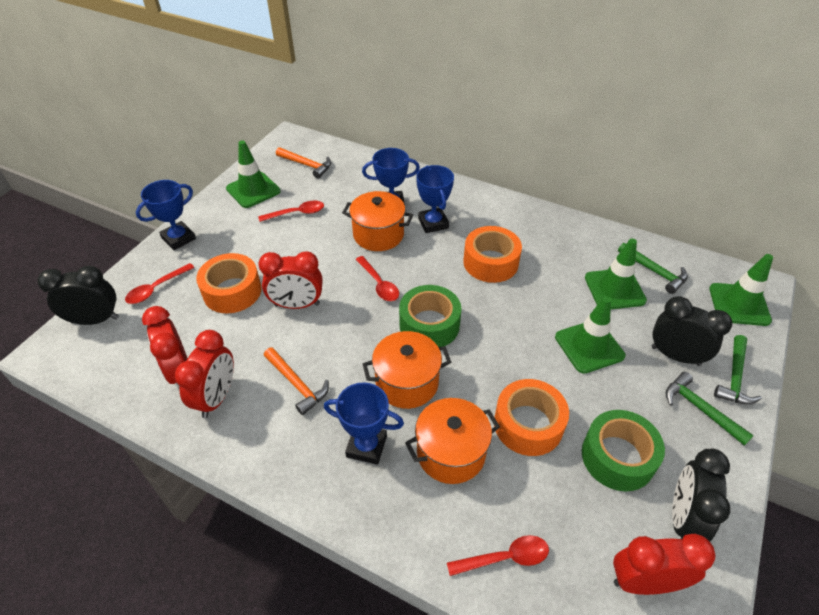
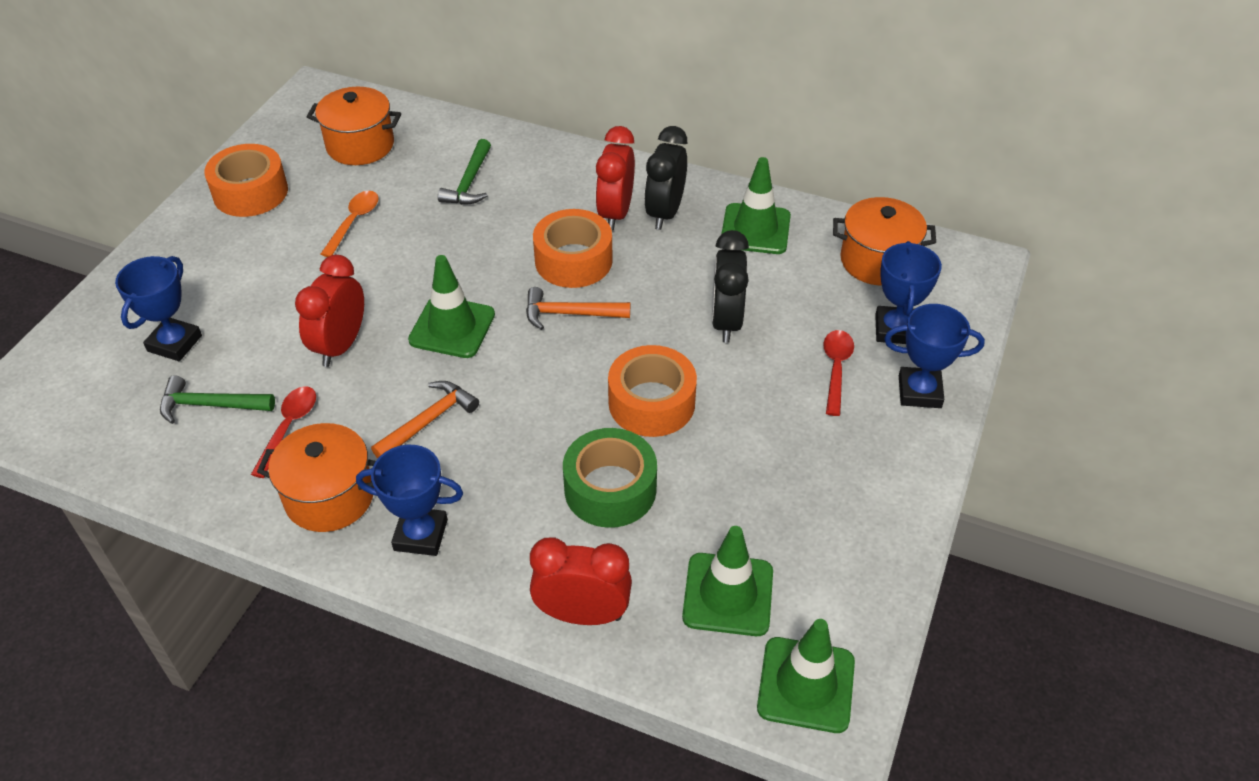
black clock: 3 -> 2
green hammer: 3 -> 2
green tape: 2 -> 1
orange spoon: 0 -> 1
red clock: 4 -> 3
red spoon: 4 -> 2

